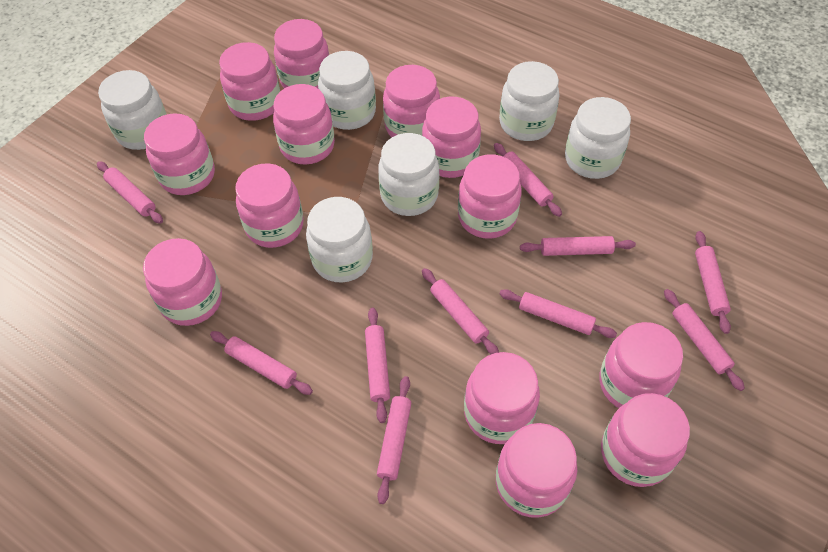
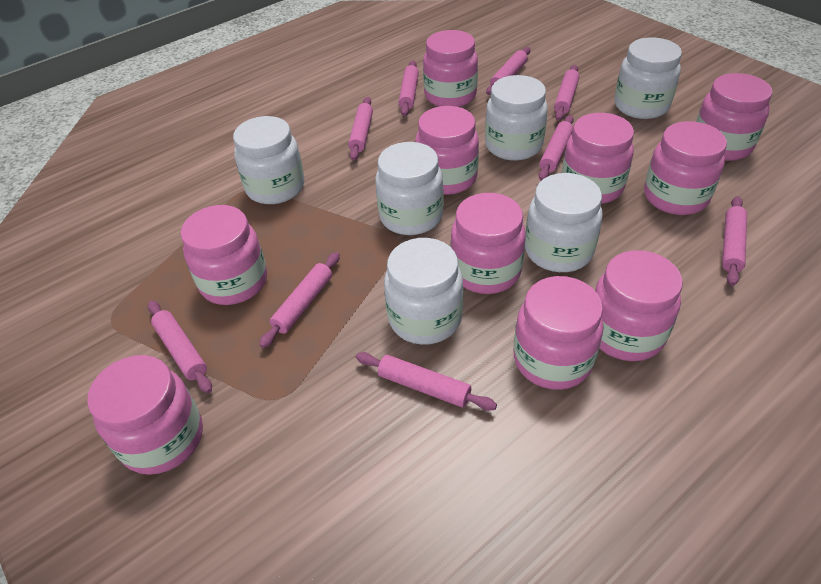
pink jar: 13 -> 10
pink rolling pin: 10 -> 9

